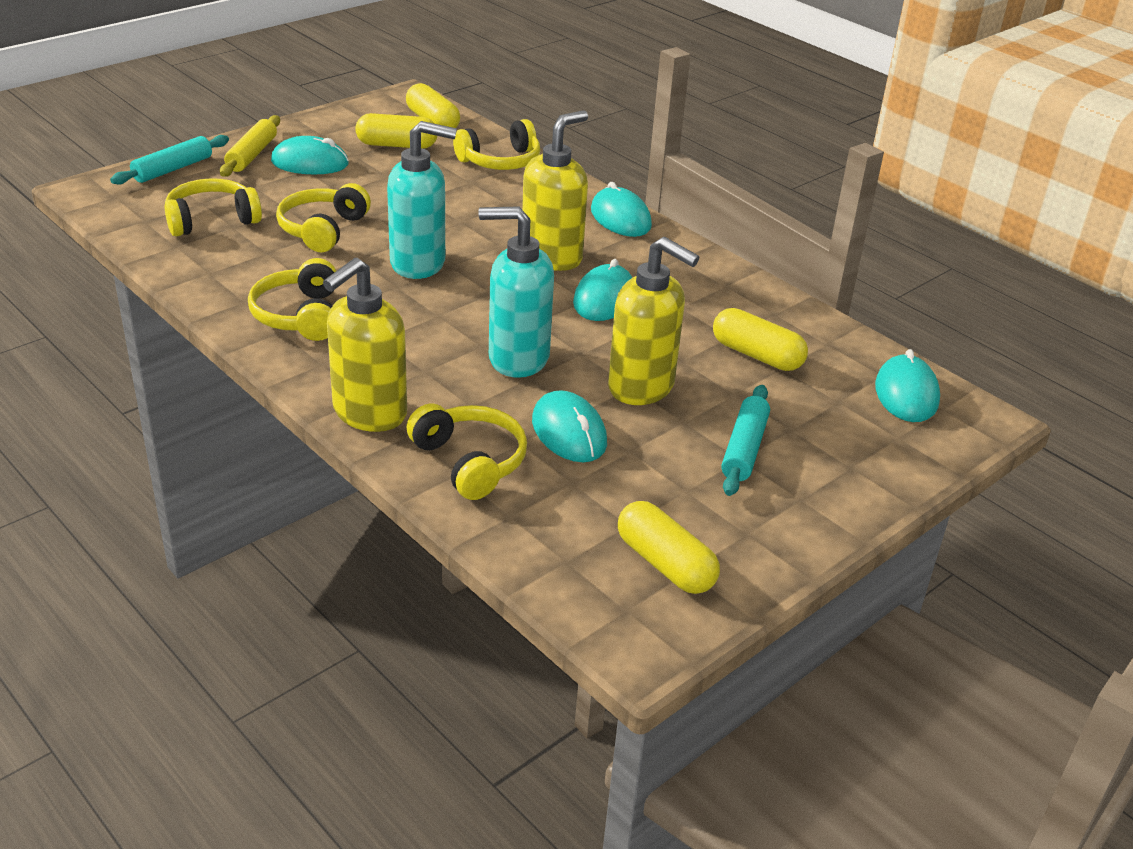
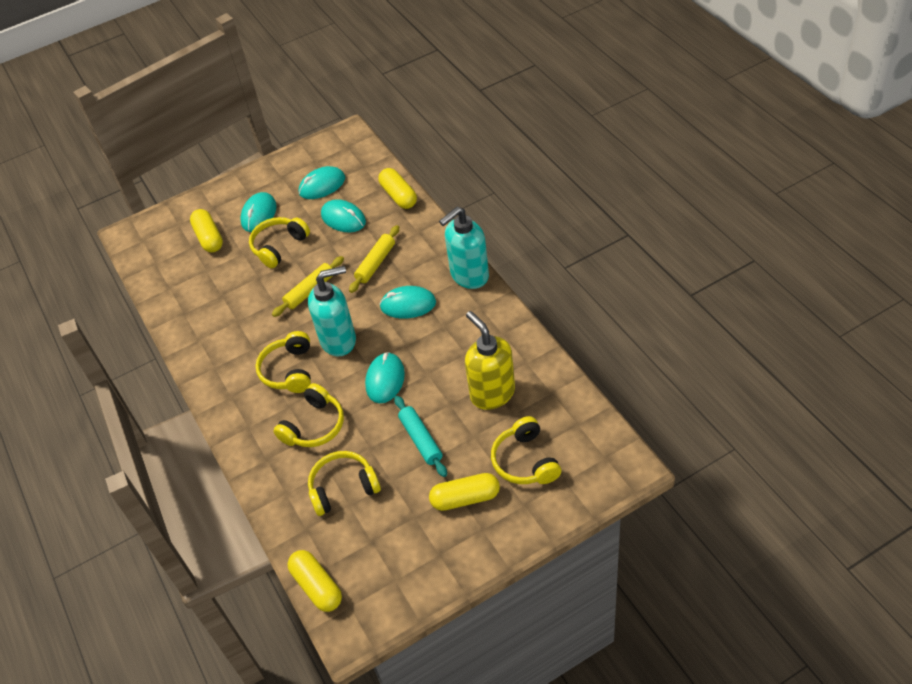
turquoise rolling pin: 2 -> 1
yellow rolling pin: 1 -> 2
yellow soap dispenser: 3 -> 1

